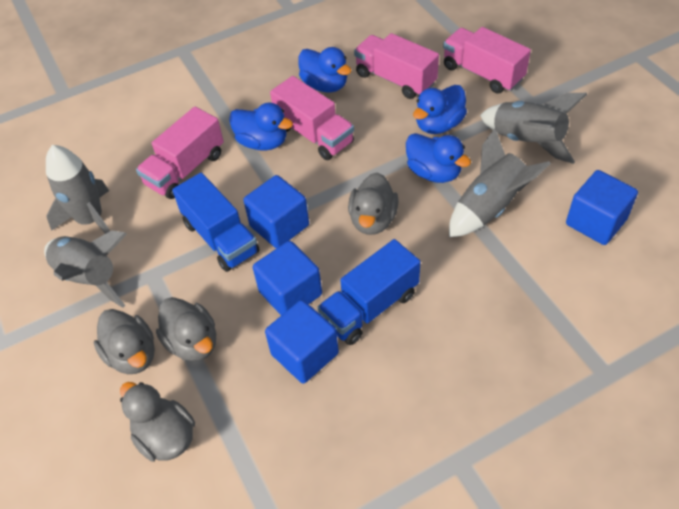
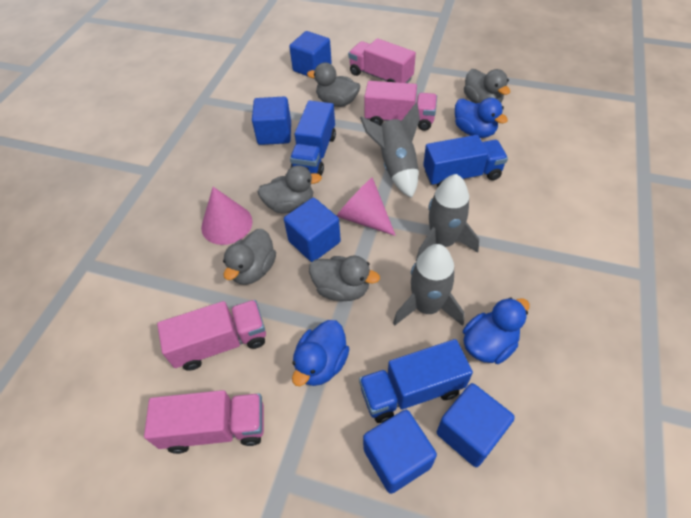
blue cube: 4 -> 5
blue duck: 4 -> 3
blue truck: 2 -> 3
grey duck: 4 -> 5
grey rocket: 4 -> 3
pink cone: 0 -> 2

